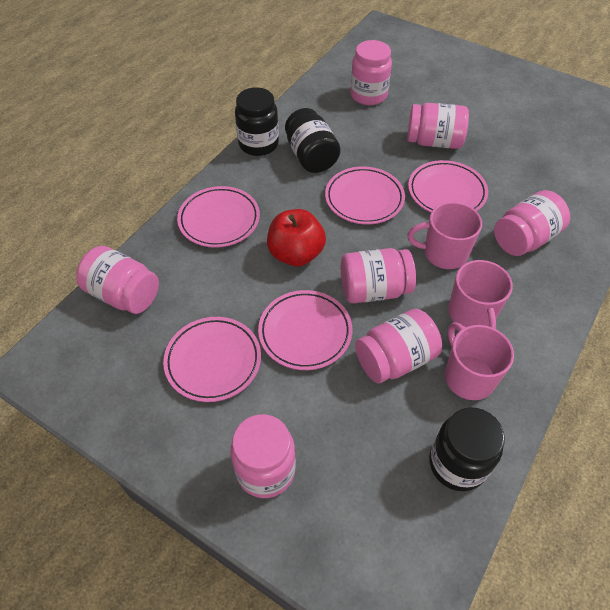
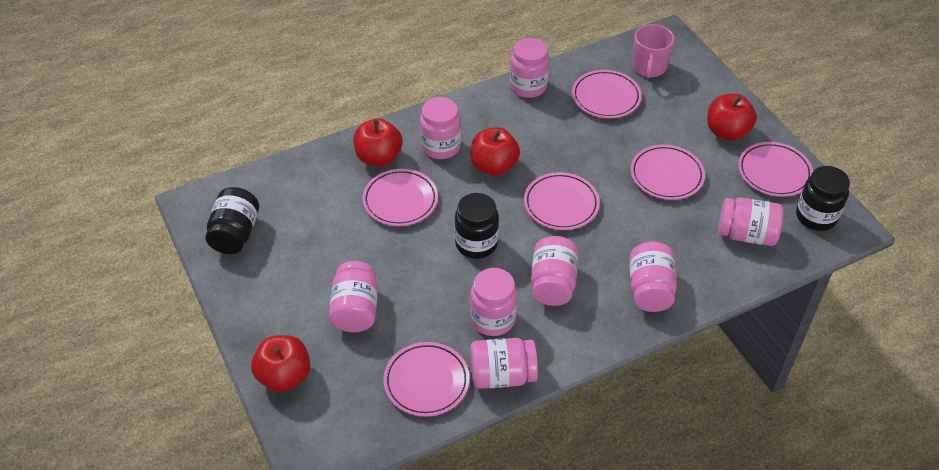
pink jar: 7 -> 8
pink mug: 3 -> 1
pink plate: 5 -> 6
red apple: 1 -> 4

